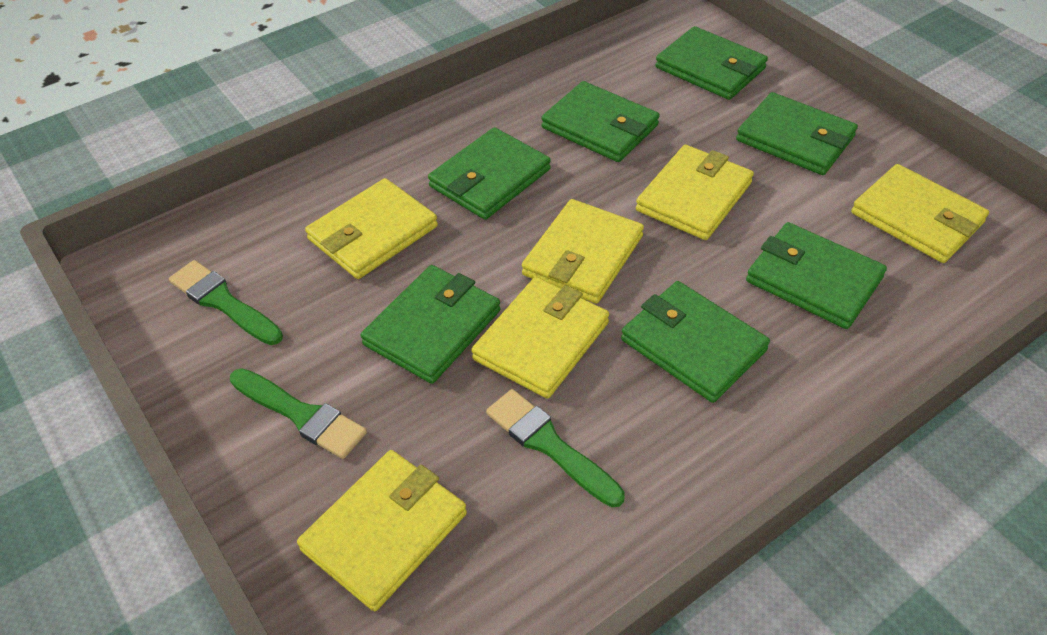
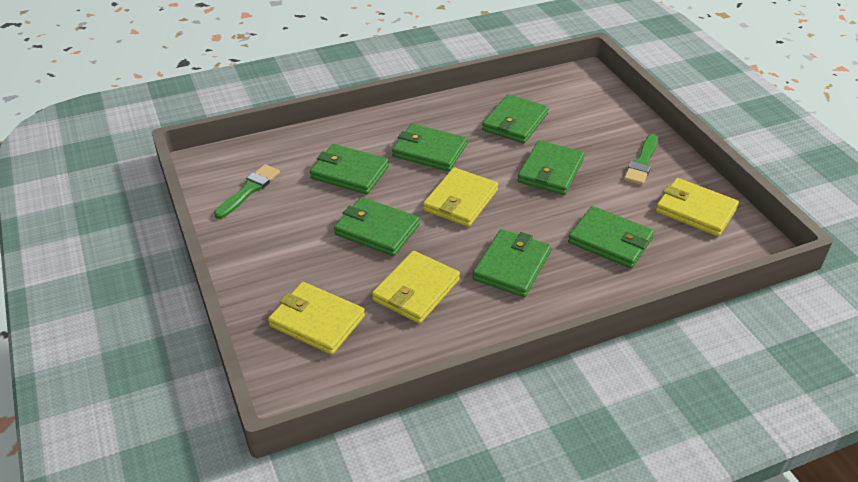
green brush: 3 -> 2
yellow wallet: 6 -> 4

